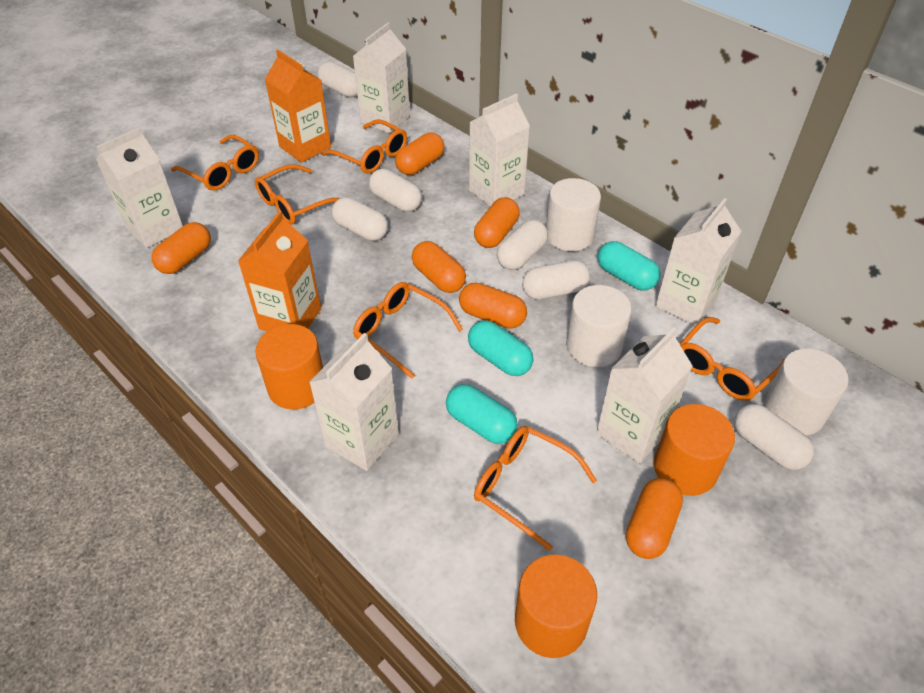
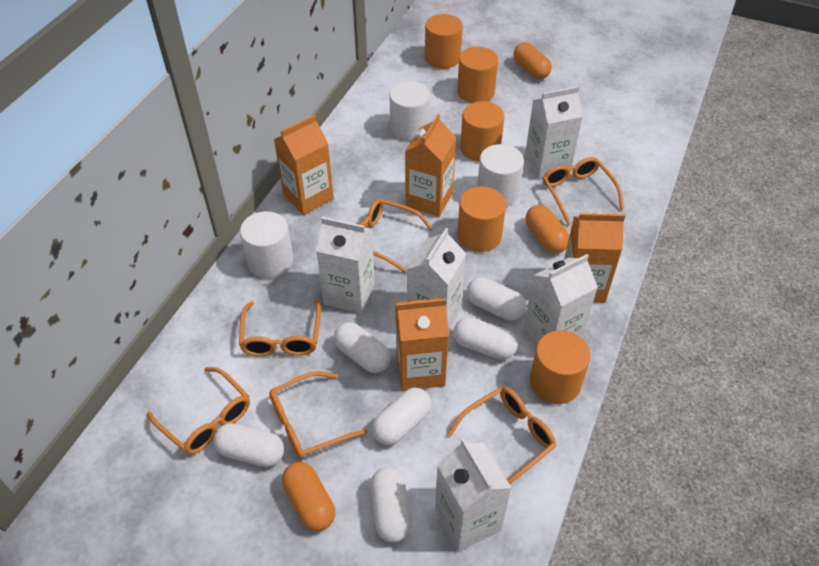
orange capsule: 6 -> 3
orange carton: 2 -> 4
orange cylinder: 3 -> 5
turquoise capsule: 3 -> 0
white carton: 6 -> 5

